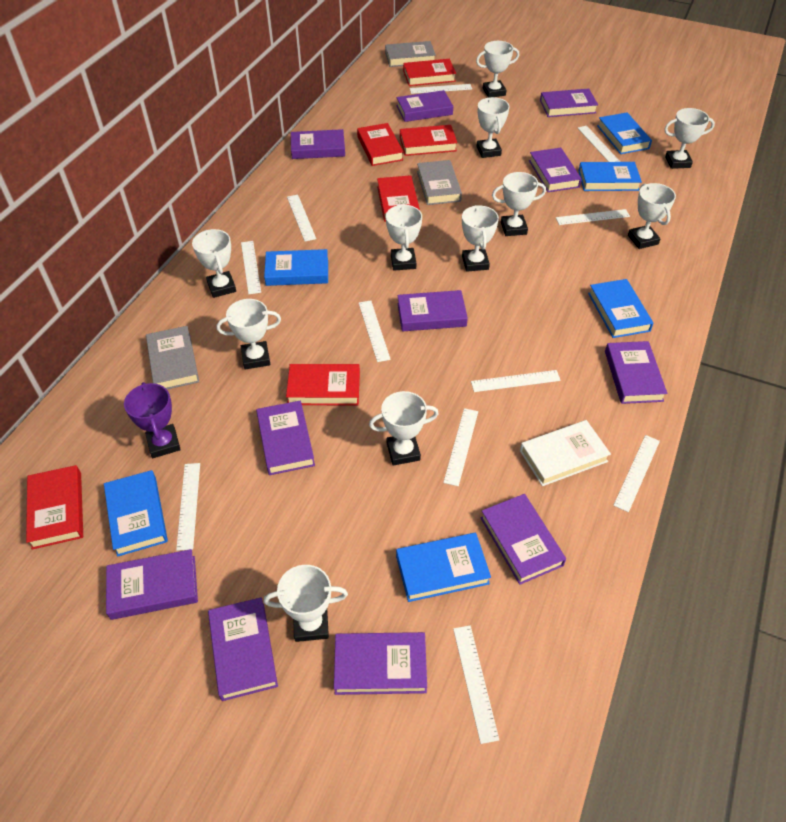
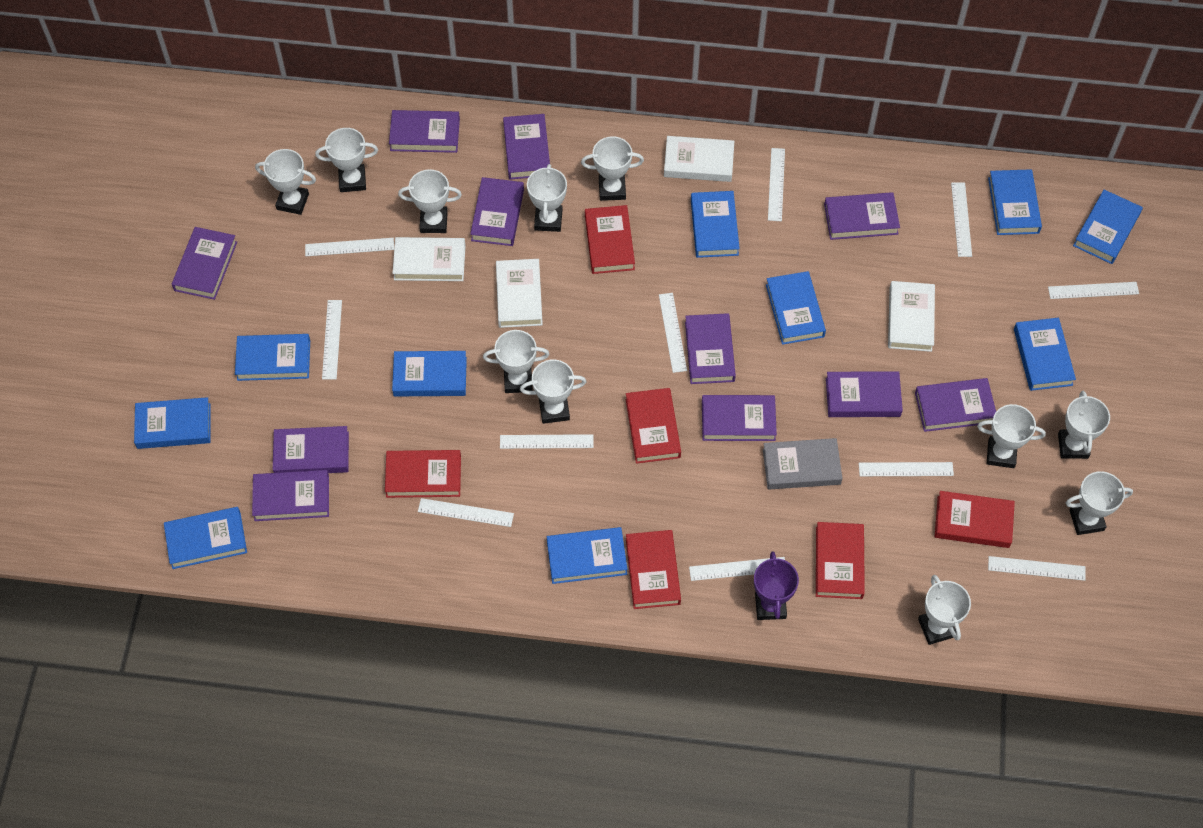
blue book: 6 -> 10
grey book: 3 -> 1
white book: 1 -> 4

